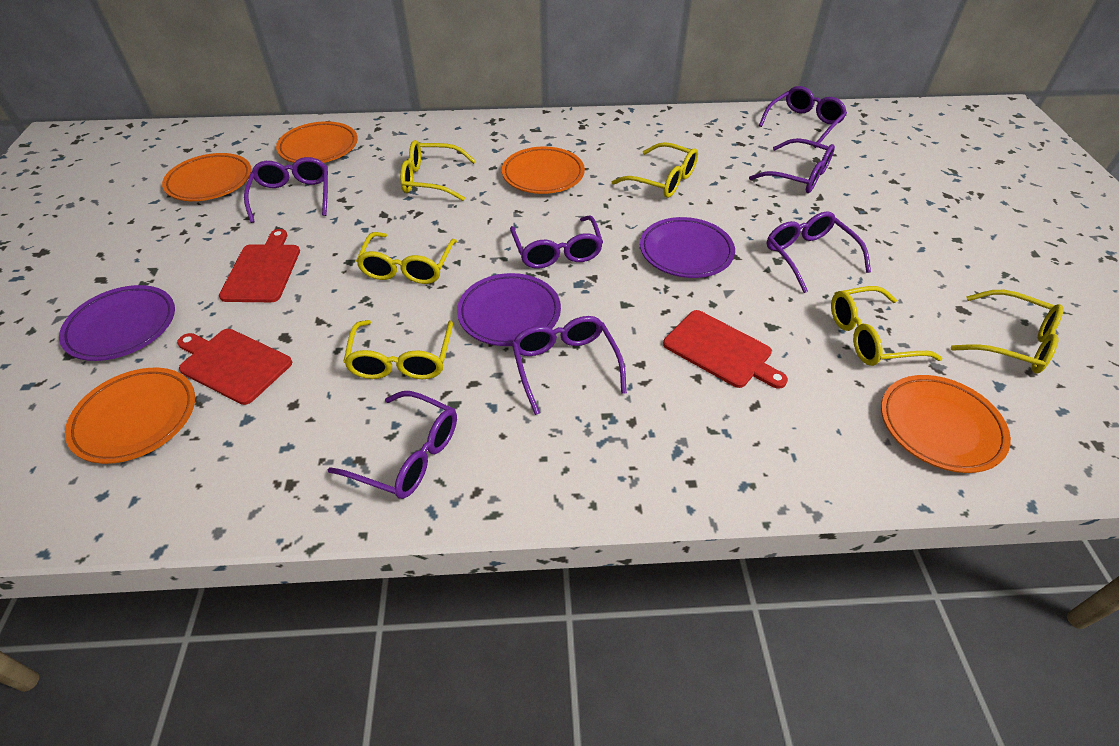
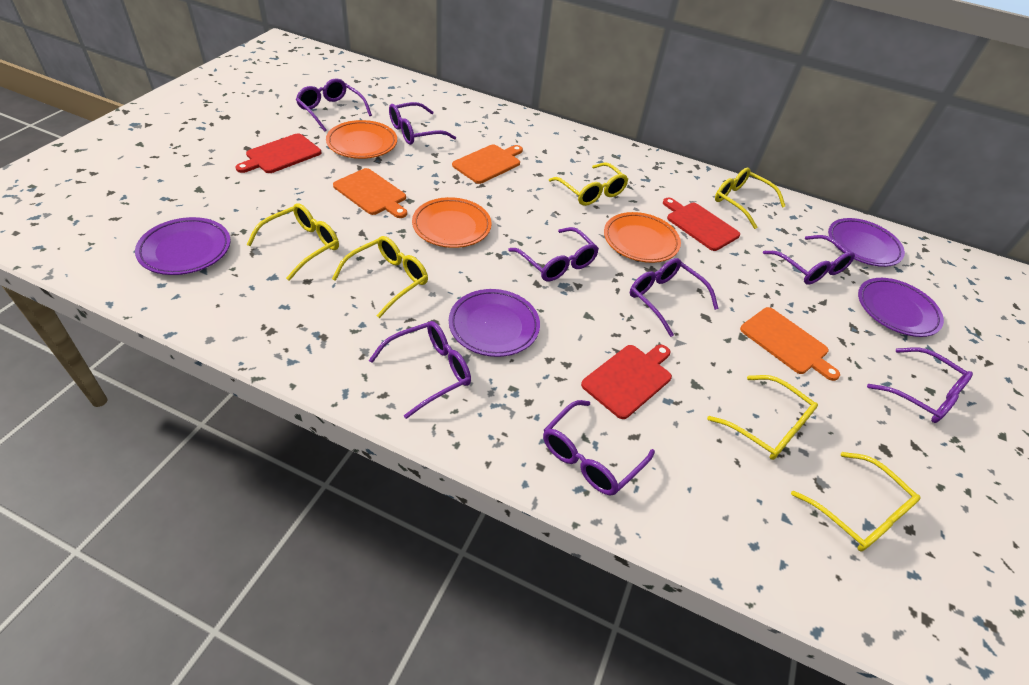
orange cutting board: 0 -> 3
orange plate: 5 -> 3
purple glasses: 7 -> 8
purple plate: 3 -> 4

